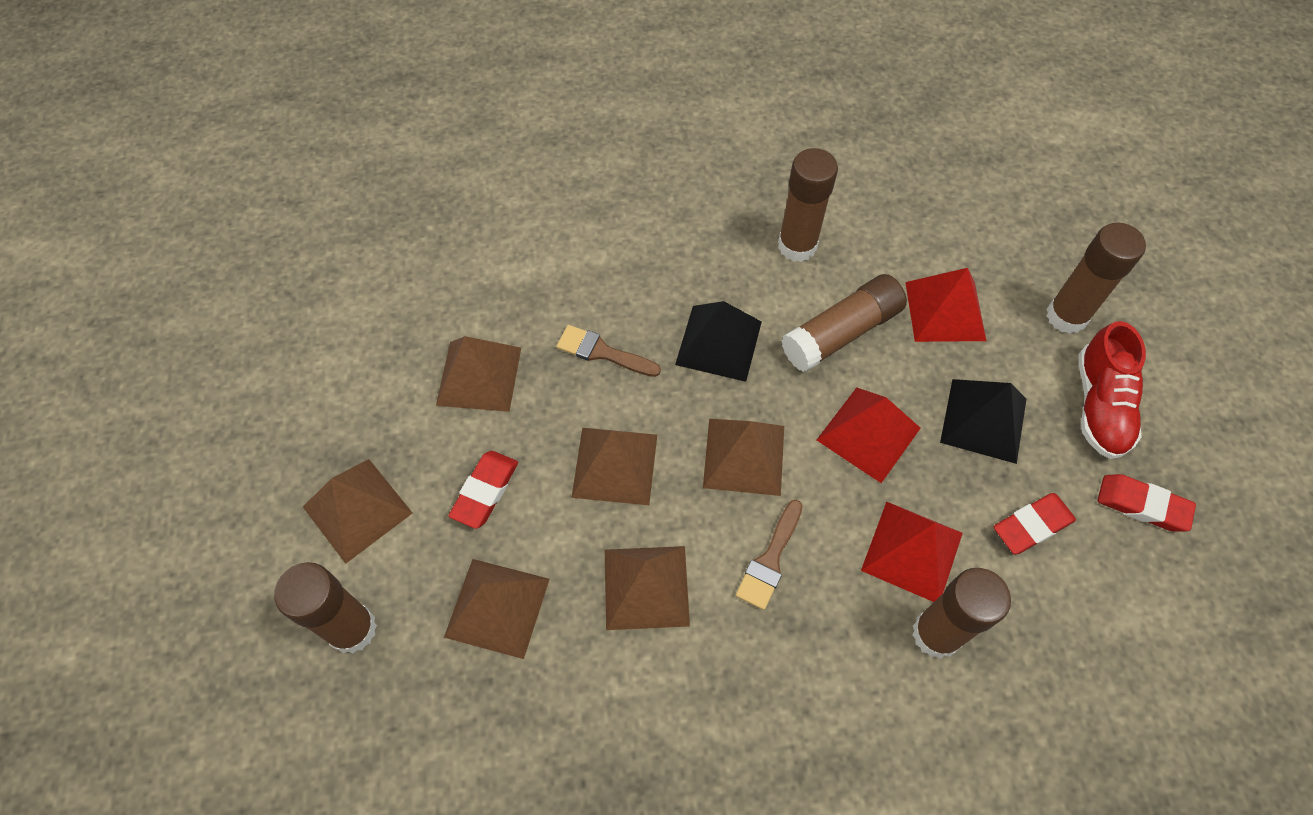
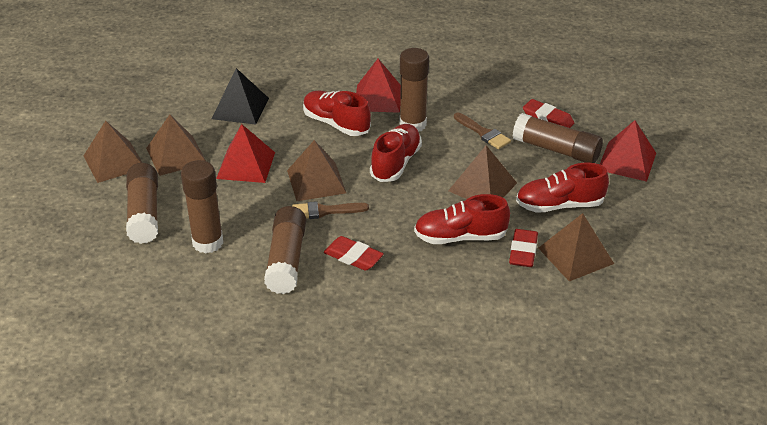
black pyramid: 2 -> 1
brown pyramid: 6 -> 5
red shoe: 1 -> 4

